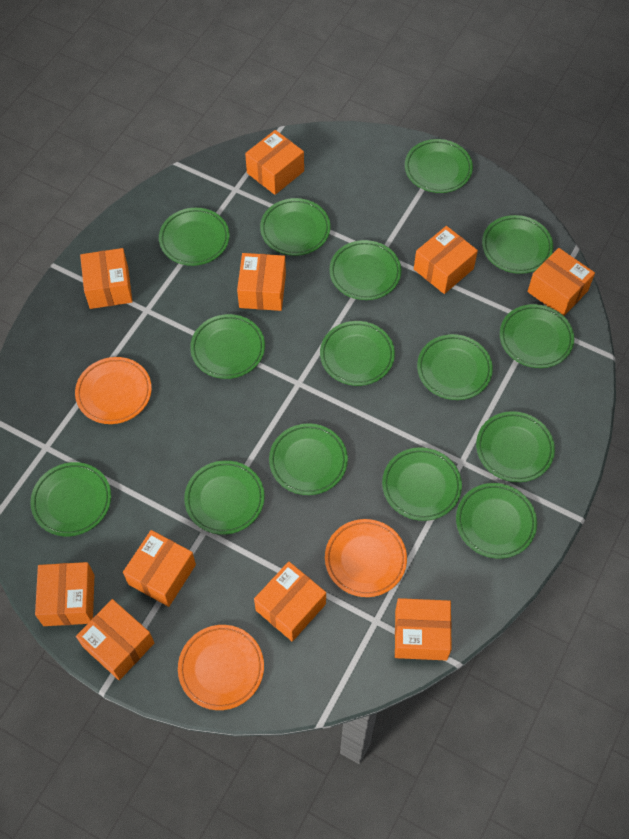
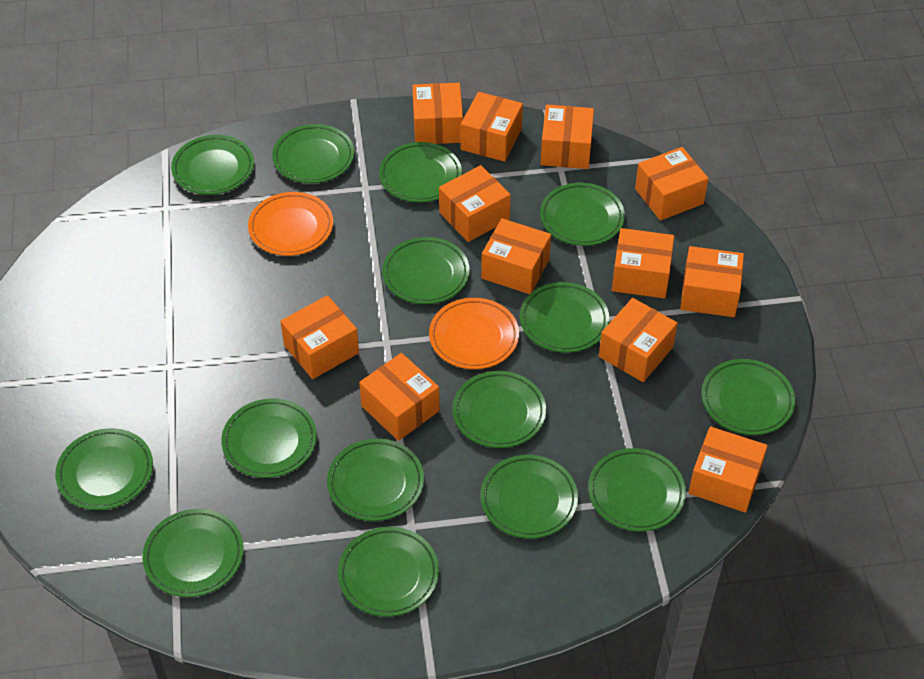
orange box: 10 -> 12
orange plate: 3 -> 2

